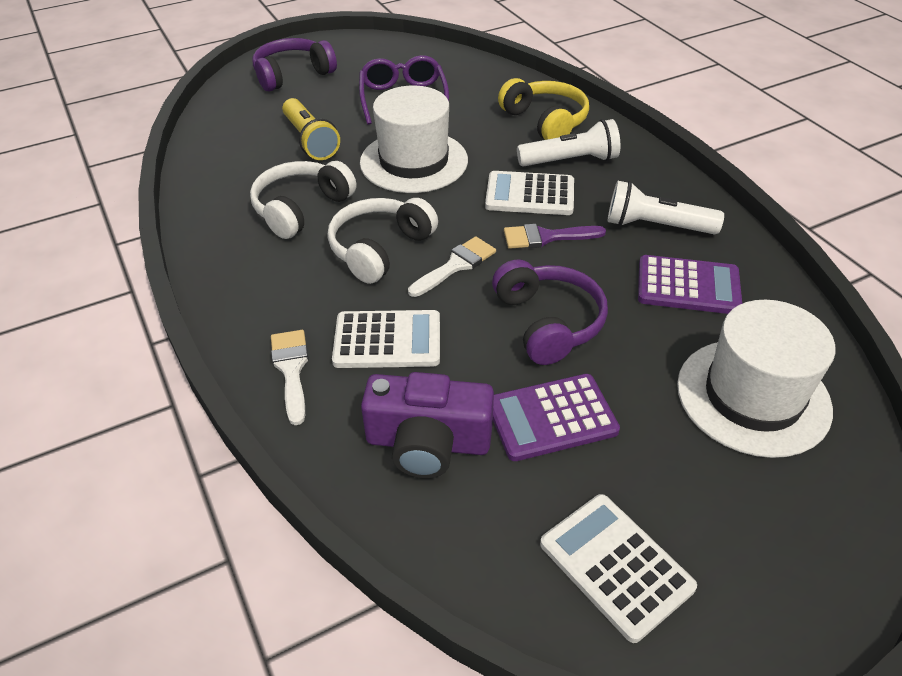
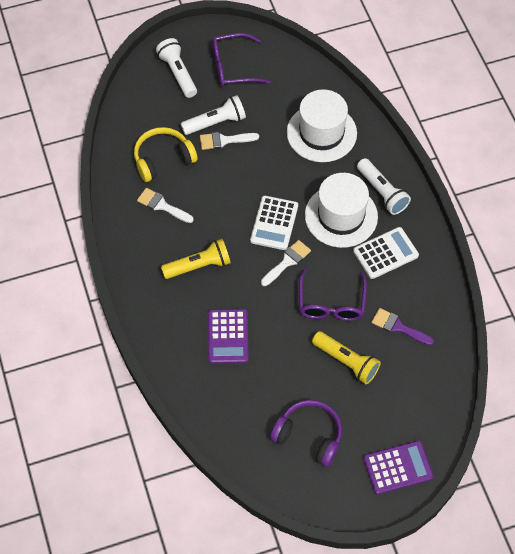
purple camera: 1 -> 0
purple glasses: 1 -> 2
purple headphones: 2 -> 1
white brush: 2 -> 3
white calculator: 3 -> 2
white flashlight: 2 -> 3
white headphones: 2 -> 0
yellow flashlight: 1 -> 2

